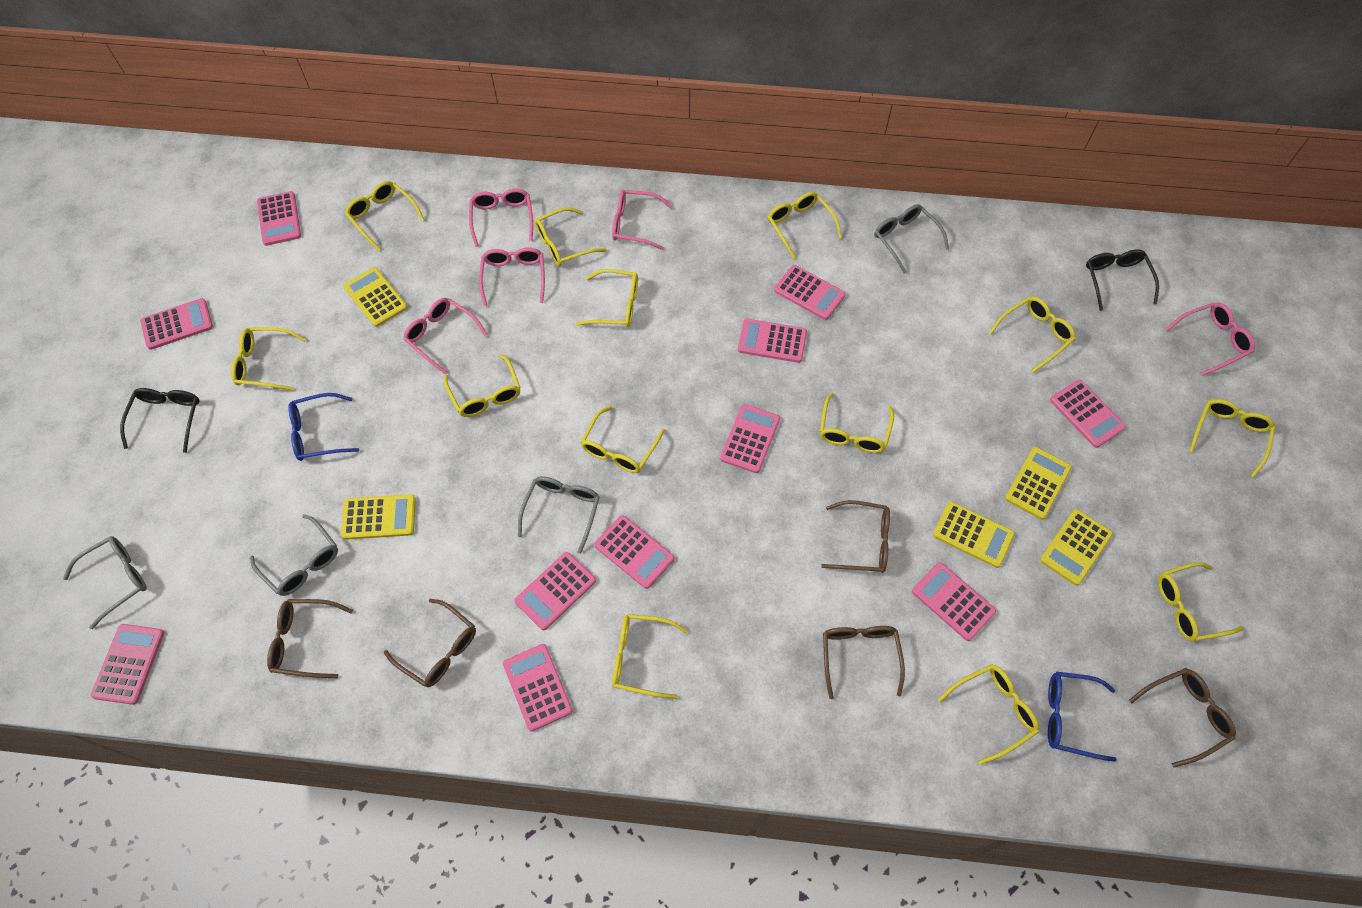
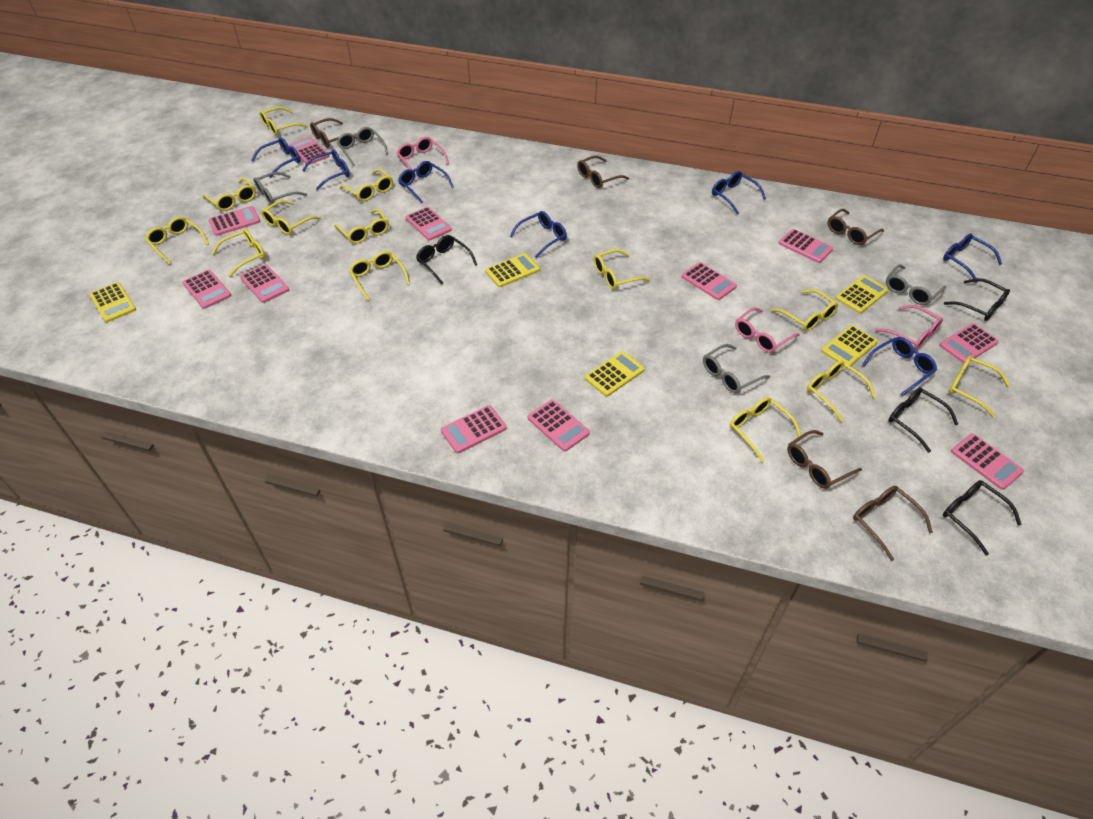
black glasses: 2 -> 4
blue glasses: 2 -> 7
pink glasses: 5 -> 3

